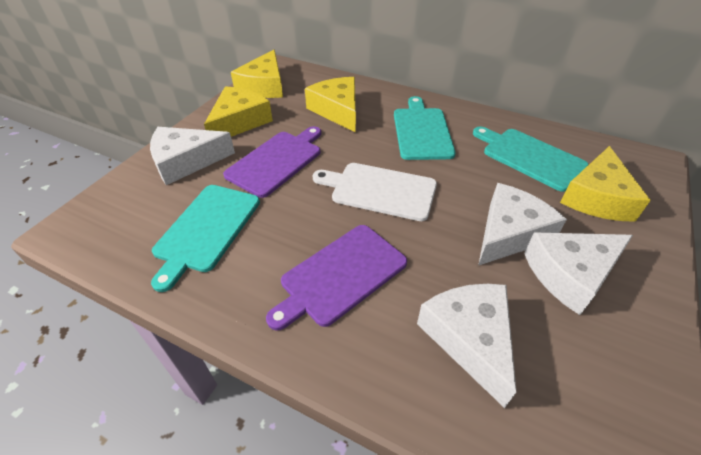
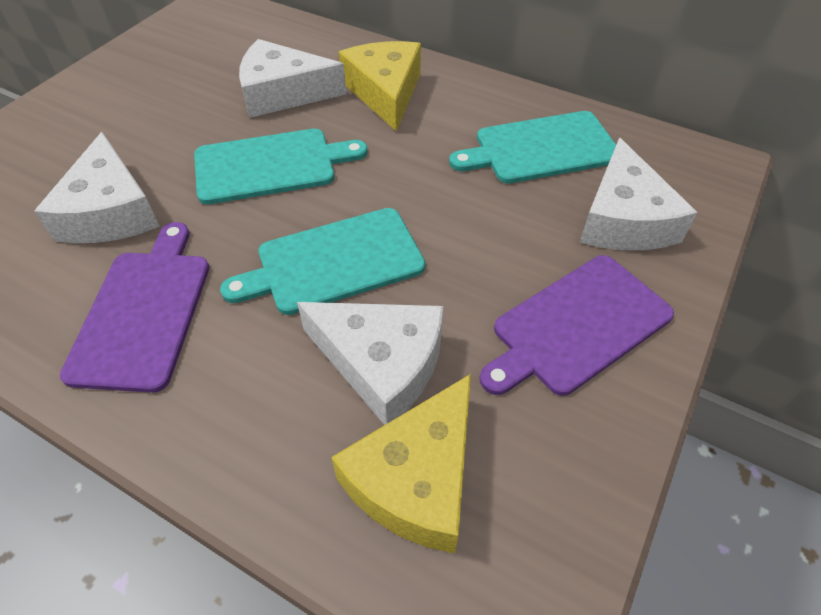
white cutting board: 1 -> 0
yellow cheese: 4 -> 2

